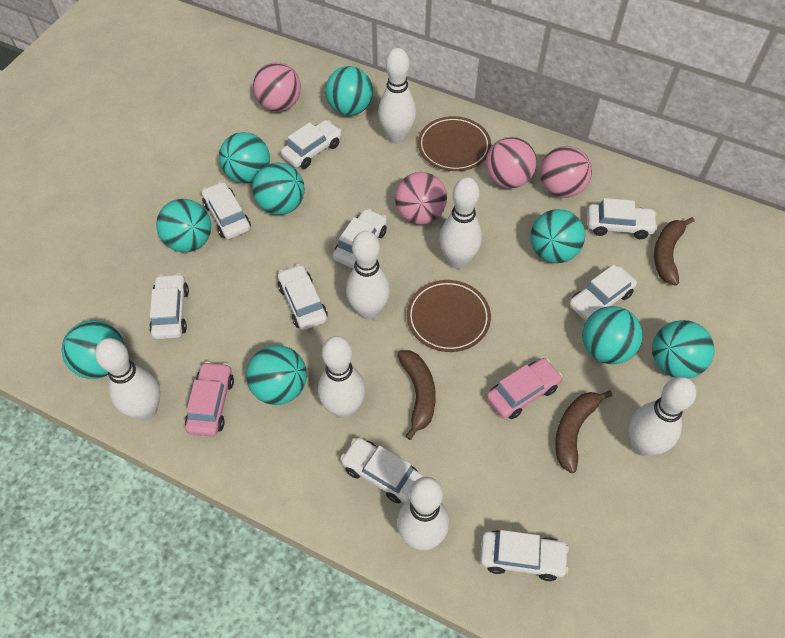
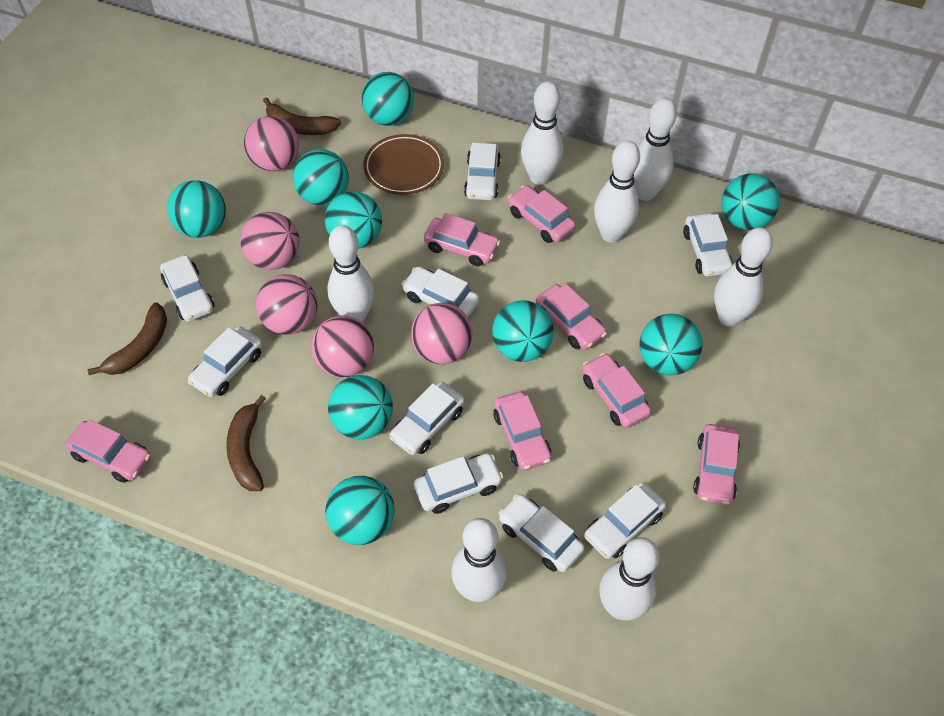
brown plate: 2 -> 1
pink ball: 4 -> 5
pink car: 2 -> 7

